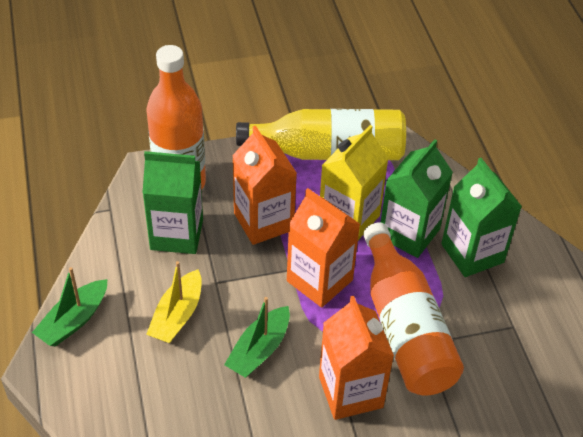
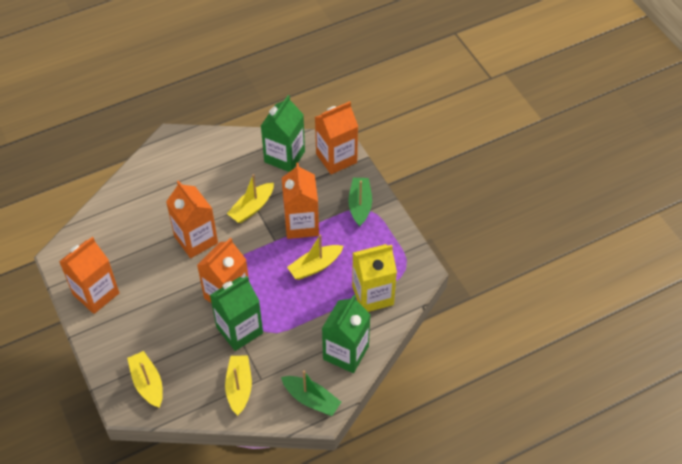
orange bottle: 2 -> 0
orange carton: 3 -> 5
yellow boat: 1 -> 4
yellow bottle: 1 -> 0

